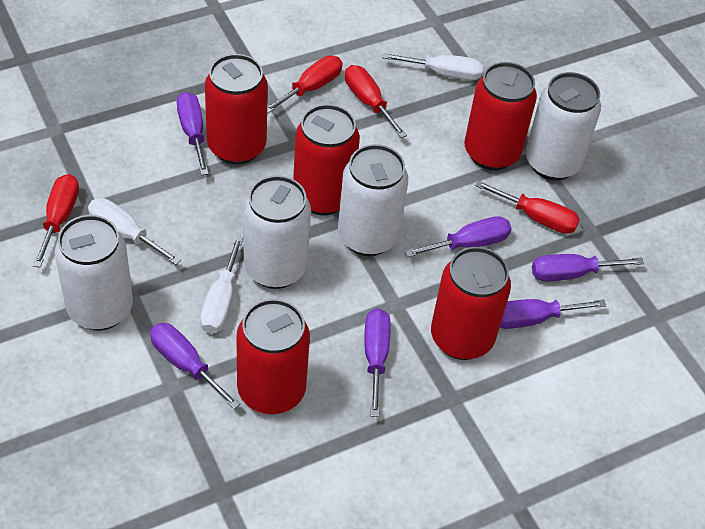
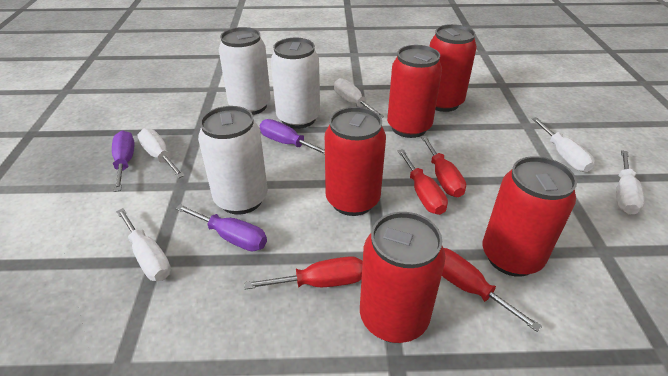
purple screwdriver: 6 -> 3
white can: 4 -> 3
white screwdriver: 3 -> 5

